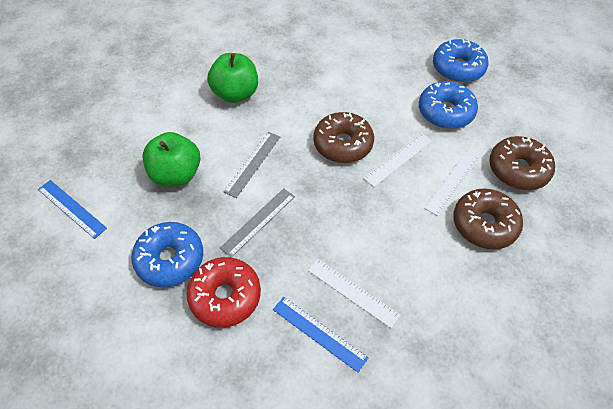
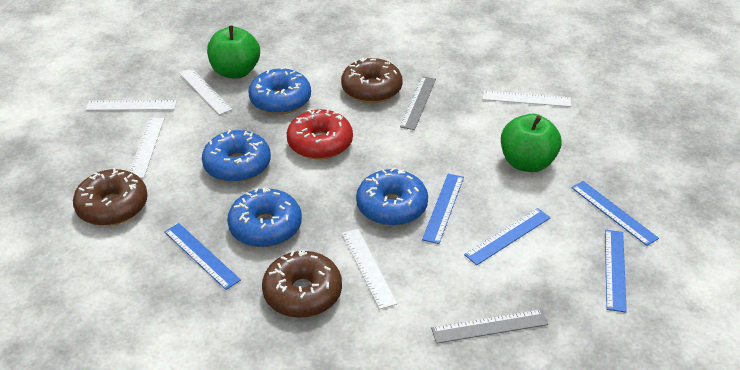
blue donut: 3 -> 4
blue ruler: 2 -> 5
white ruler: 3 -> 5

